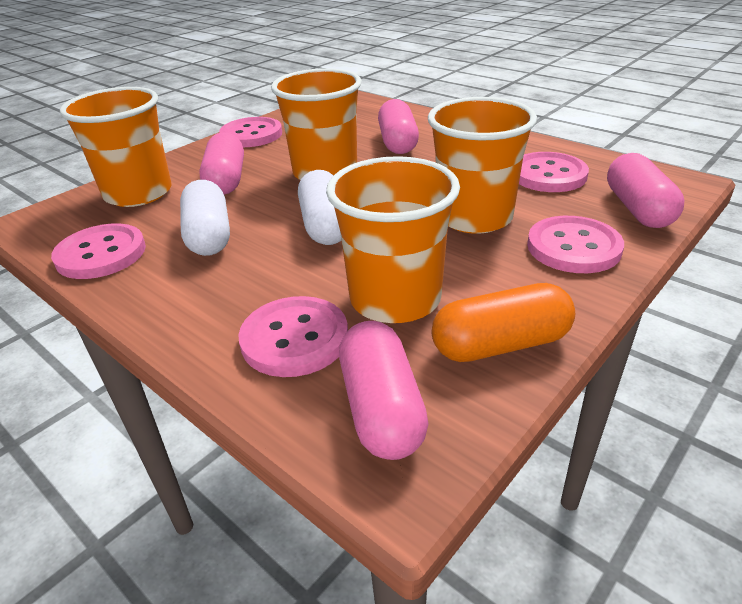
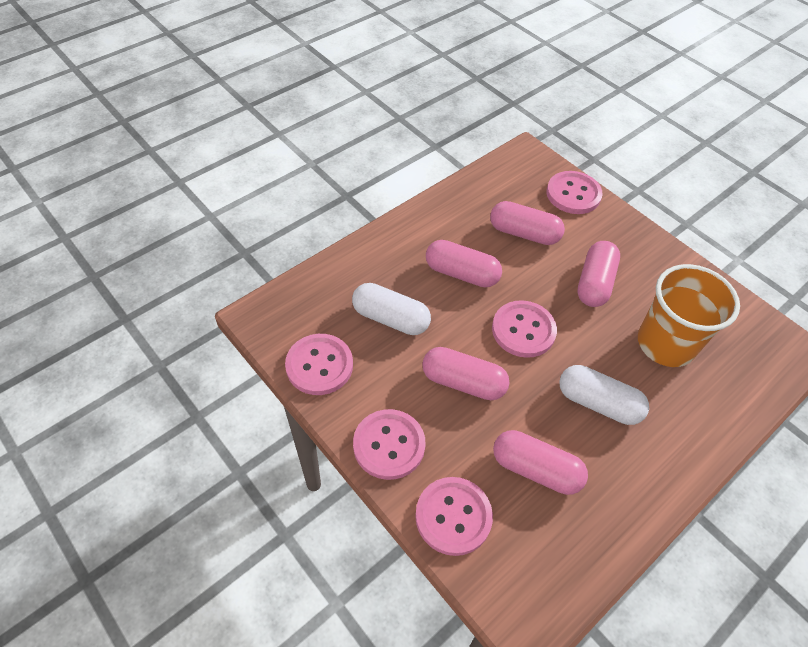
orange capsule: 1 -> 0
orange cup: 4 -> 1
pink capsule: 4 -> 5

